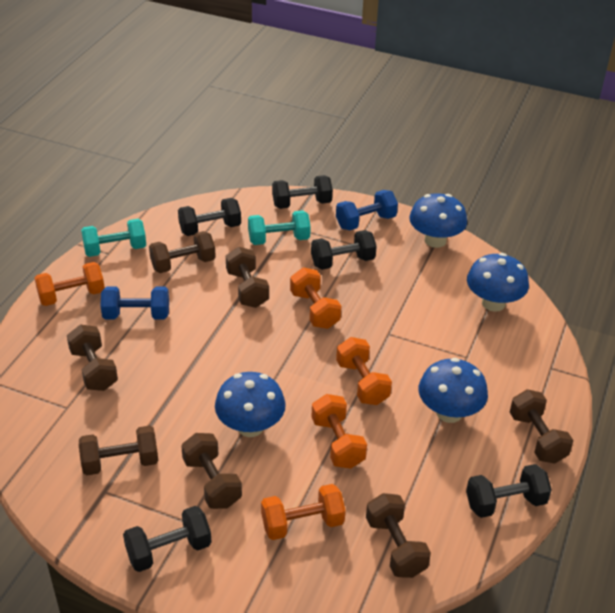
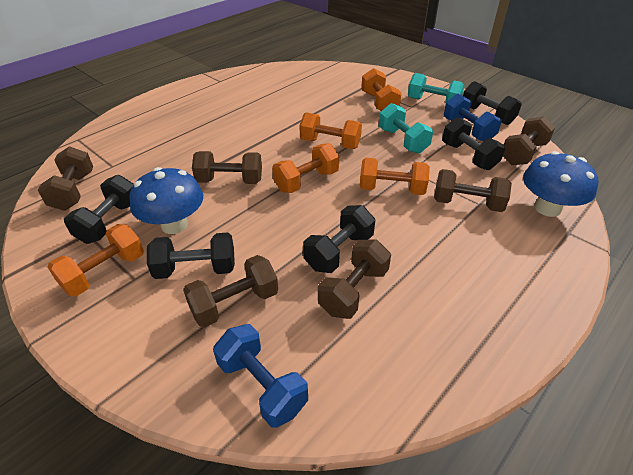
blue mushroom: 4 -> 2
brown dumbbell: 7 -> 6

